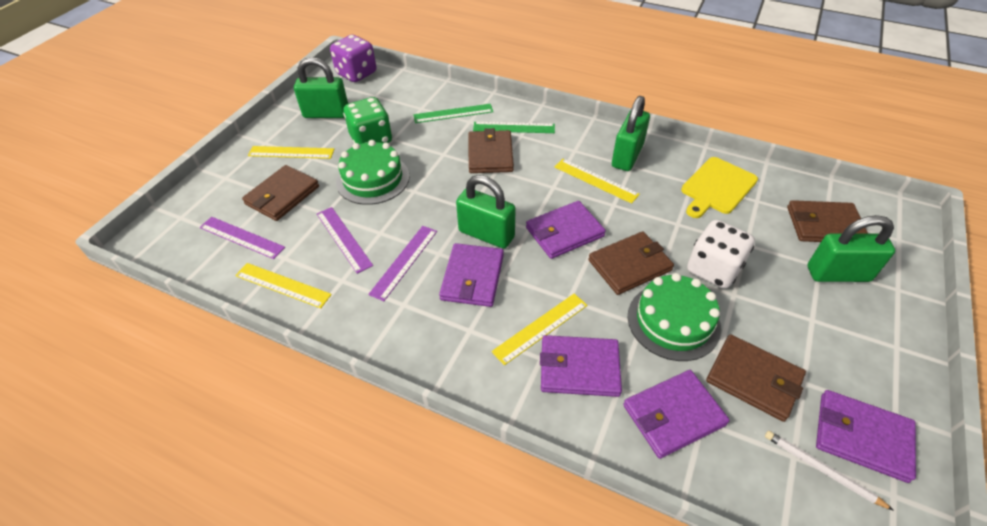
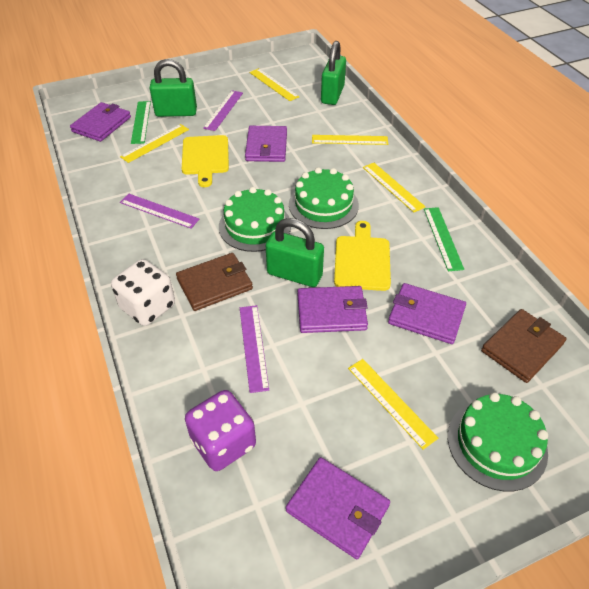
brown wallet: 5 -> 2
green cake: 2 -> 3
green dice: 1 -> 0
green padlock: 4 -> 3
white pencil: 1 -> 0
yellow cutting board: 1 -> 2
yellow ruler: 4 -> 5

